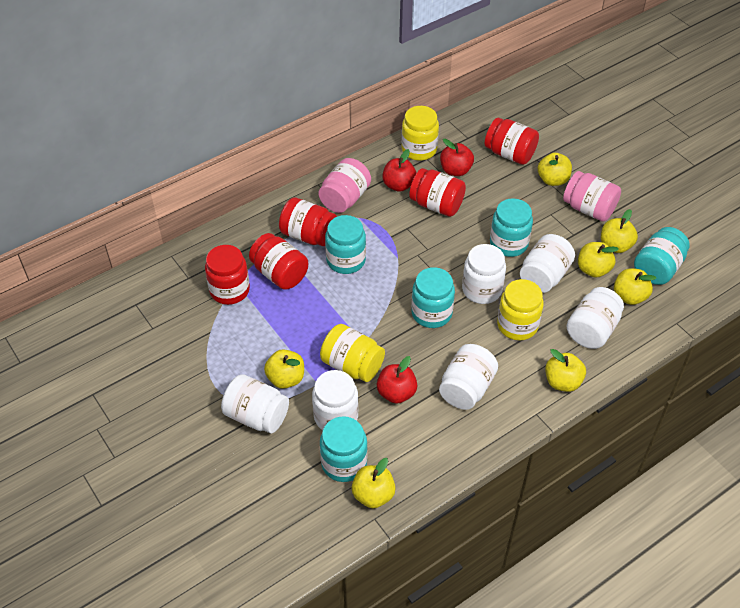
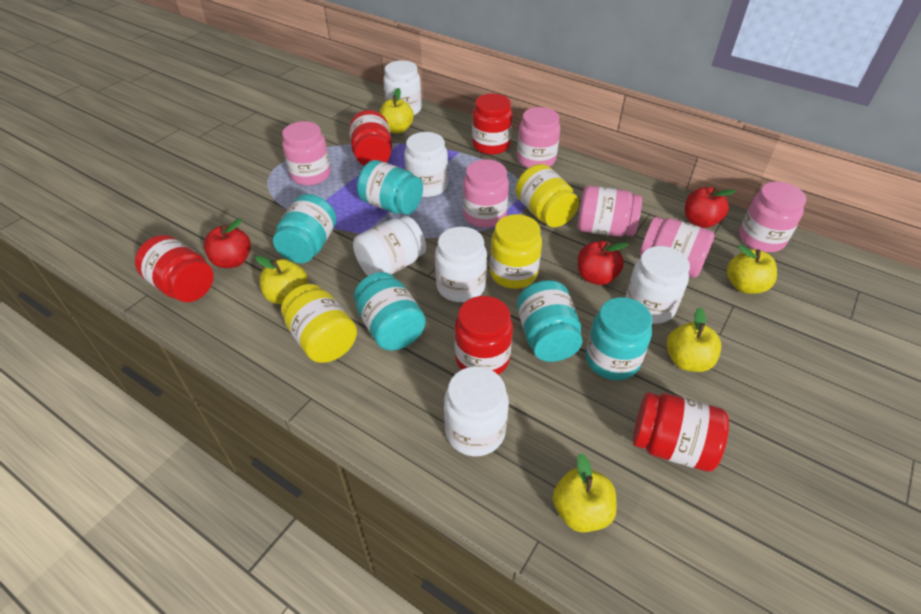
pink jar: 2 -> 6
yellow apple: 7 -> 5

